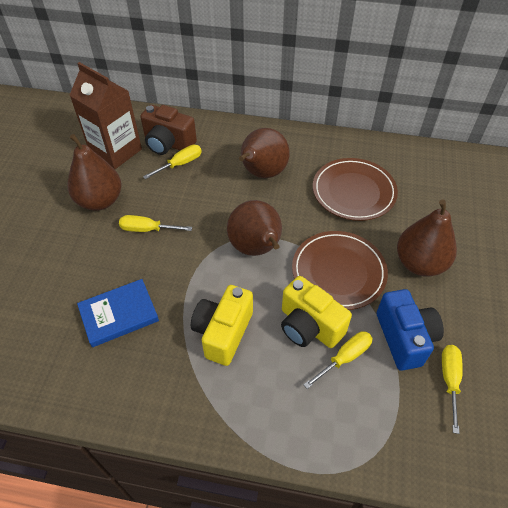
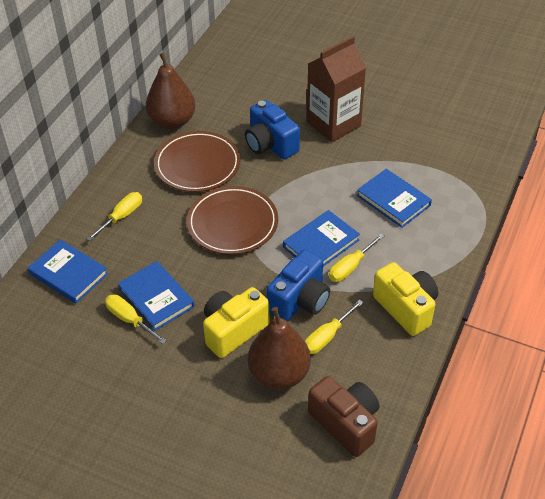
blue book: 1 -> 4
blue camera: 1 -> 2
brown pear: 4 -> 2

